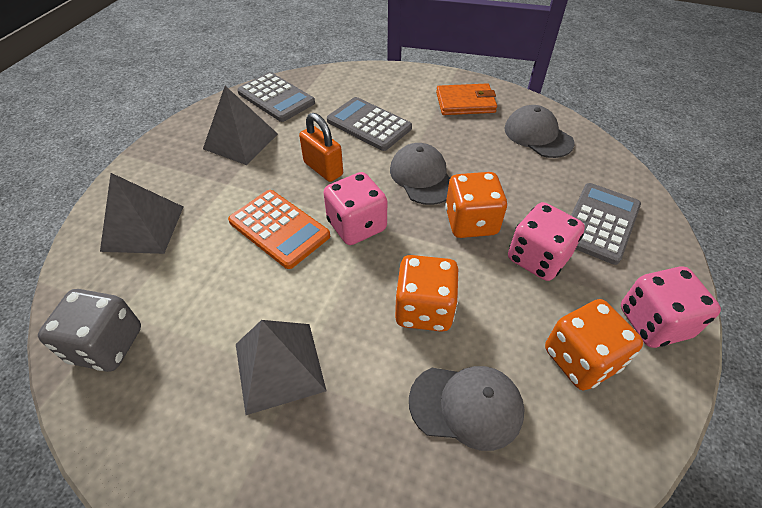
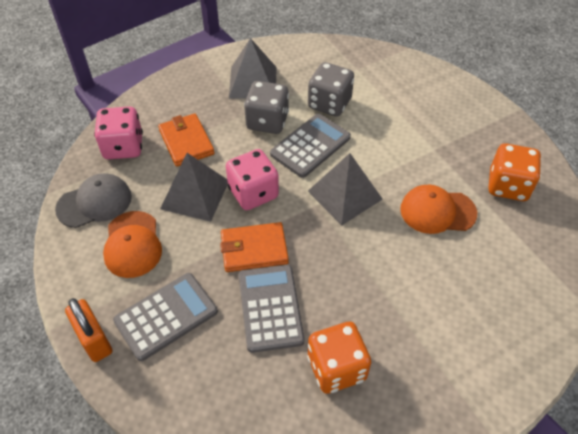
grey cap: 3 -> 1
grey dice: 1 -> 2
orange calculator: 1 -> 0
orange cap: 0 -> 2
orange dice: 3 -> 2
orange wallet: 1 -> 2
pink dice: 3 -> 2

